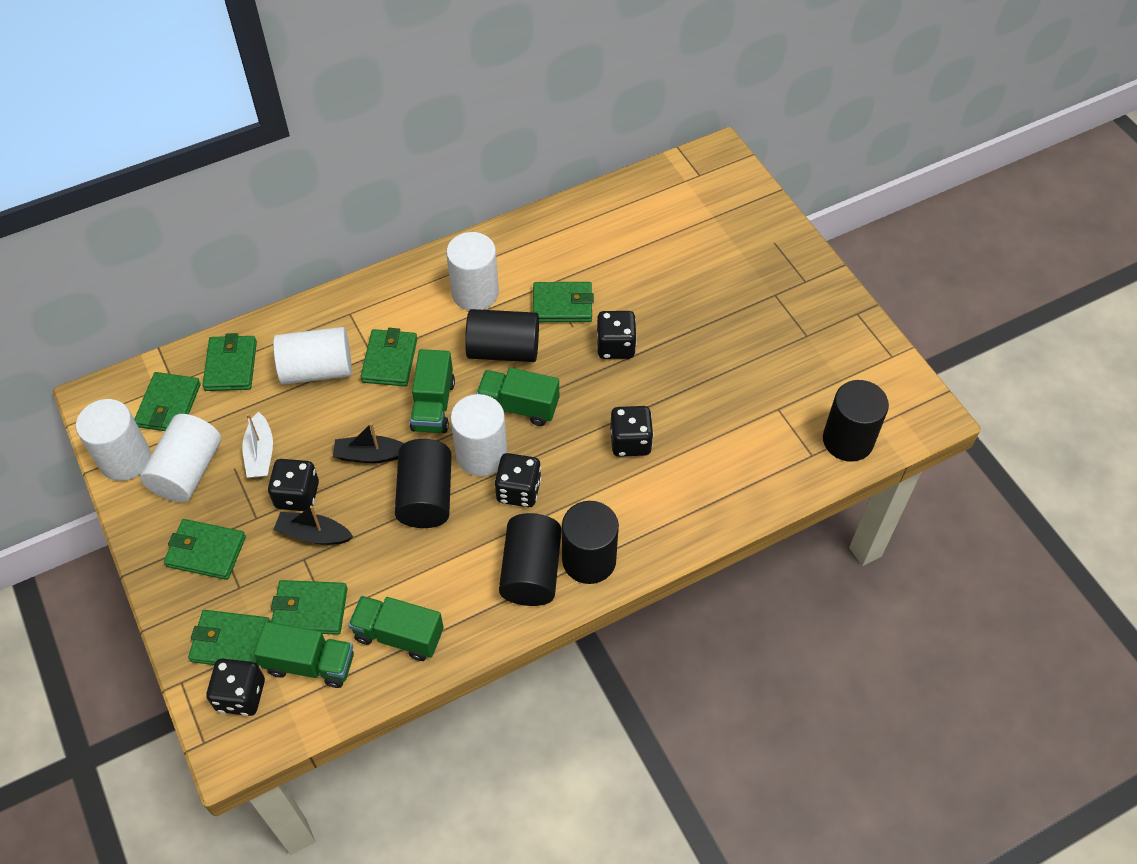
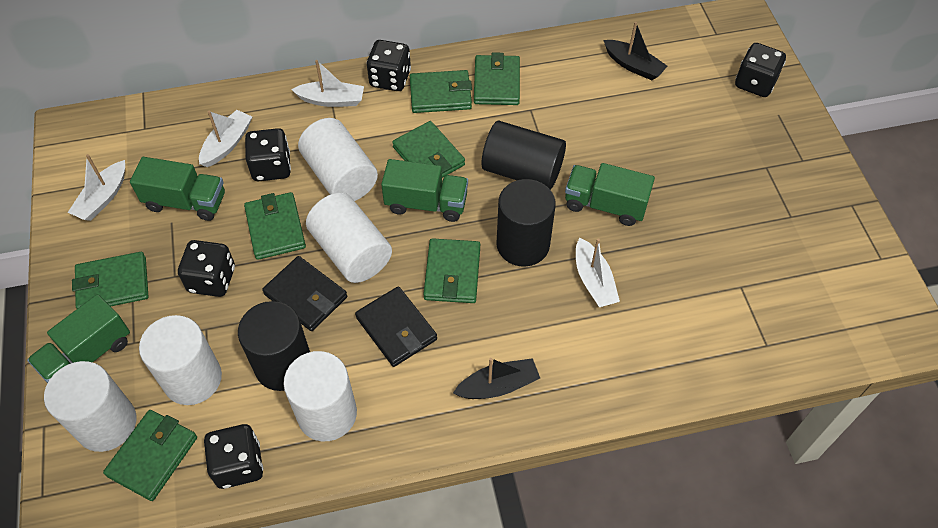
black cylinder: 5 -> 3
black wallet: 0 -> 2
white boat: 1 -> 4

